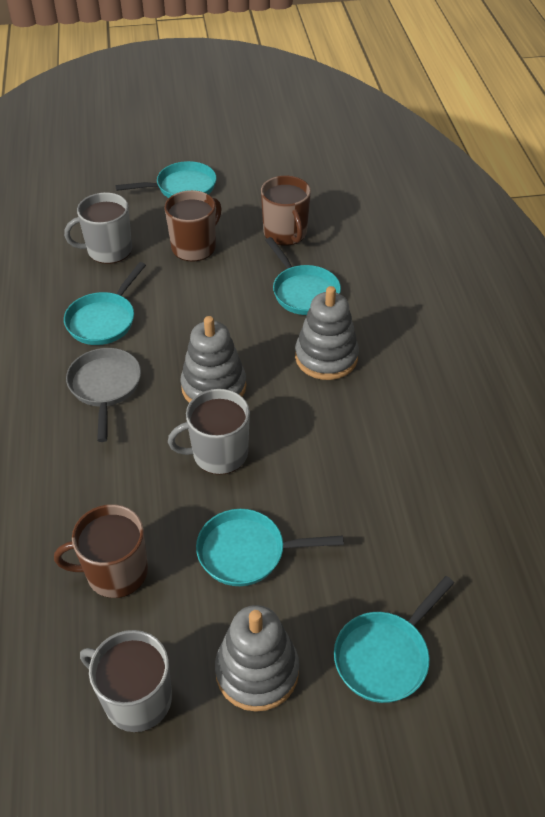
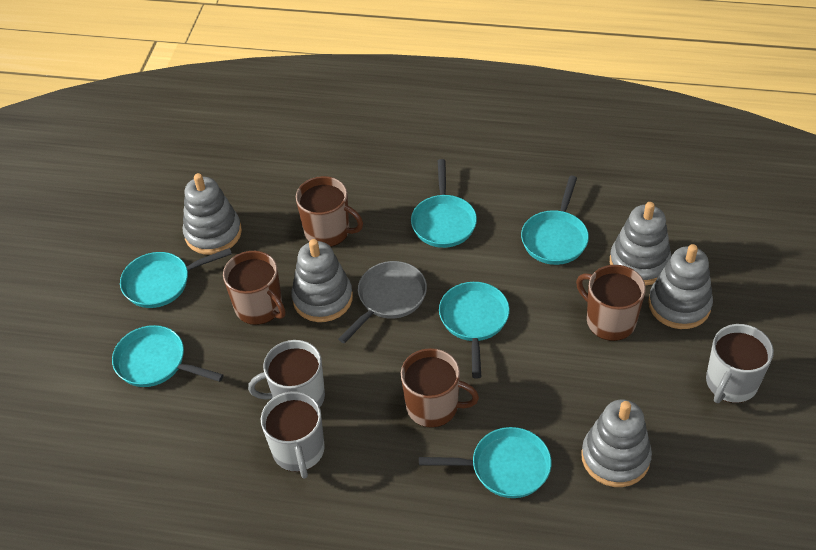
brown mug: 3 -> 4
grey stacking toy: 3 -> 5
turquoise pan: 5 -> 6

